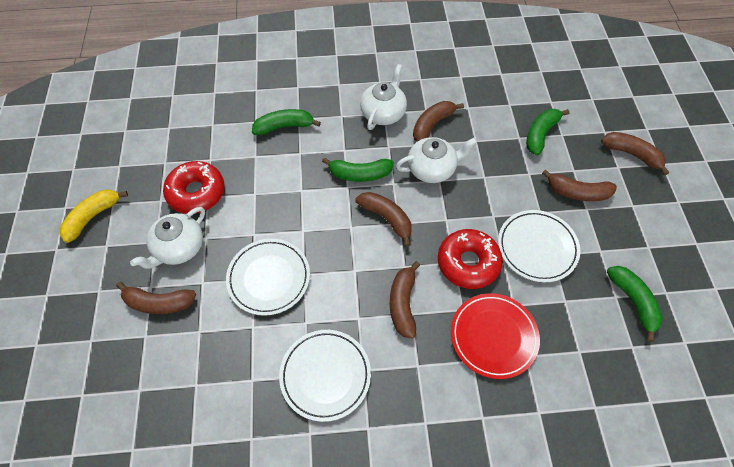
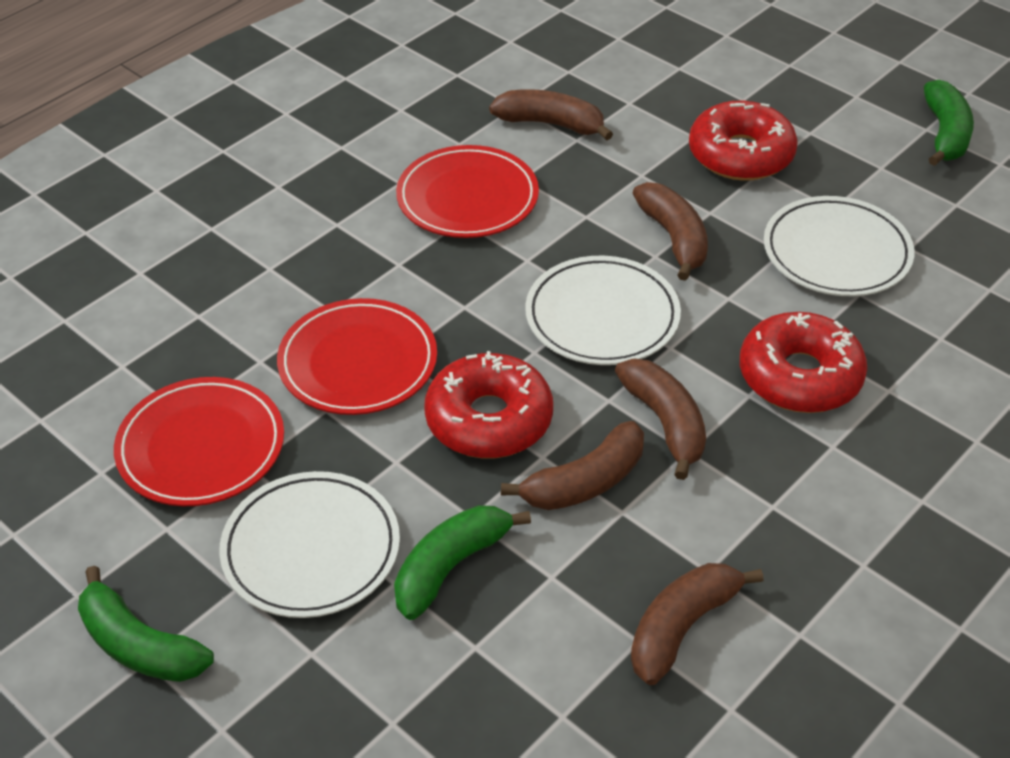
brown banana: 6 -> 5
green banana: 4 -> 3
red donut: 2 -> 3
red plate: 1 -> 3
white teapot: 3 -> 0
yellow banana: 1 -> 0

